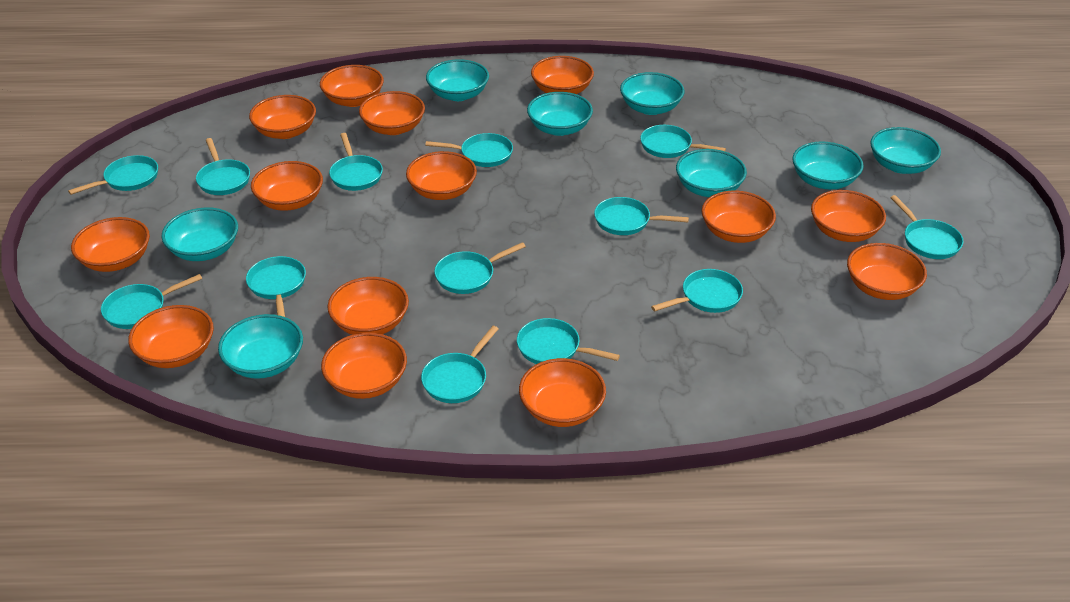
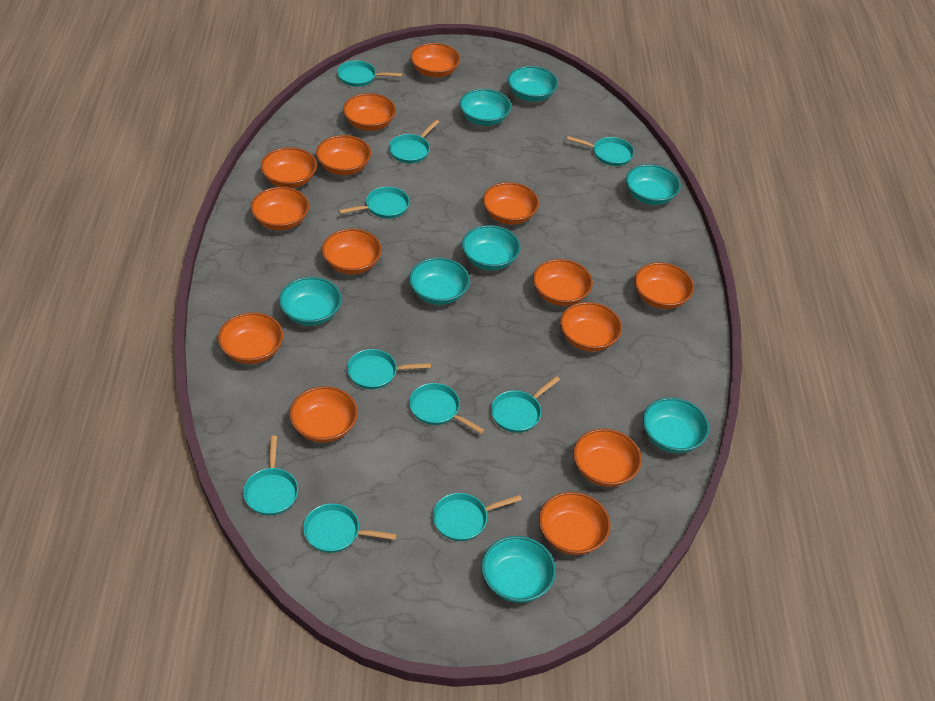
turquoise pan: 13 -> 10

